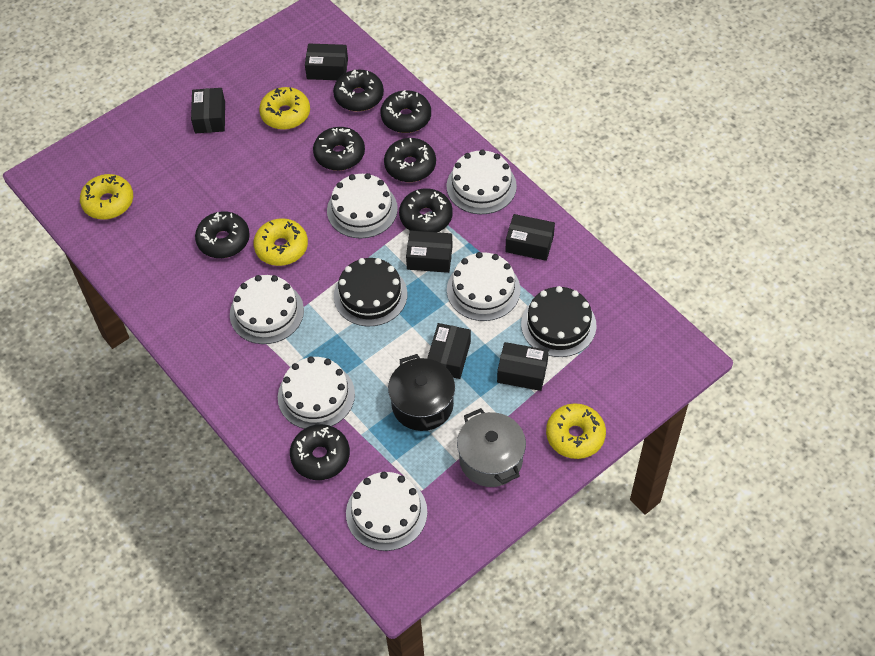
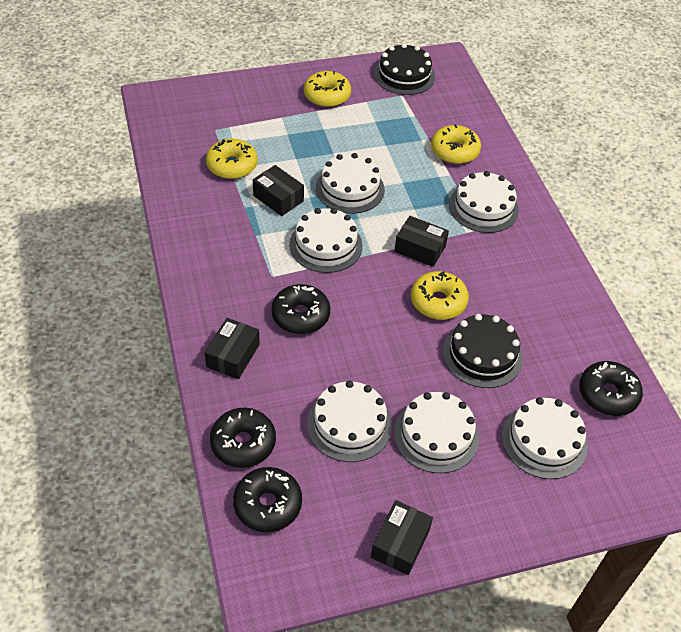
black box: 6 -> 4
black donut: 7 -> 4
black pot: 1 -> 0
grey pot: 1 -> 0

